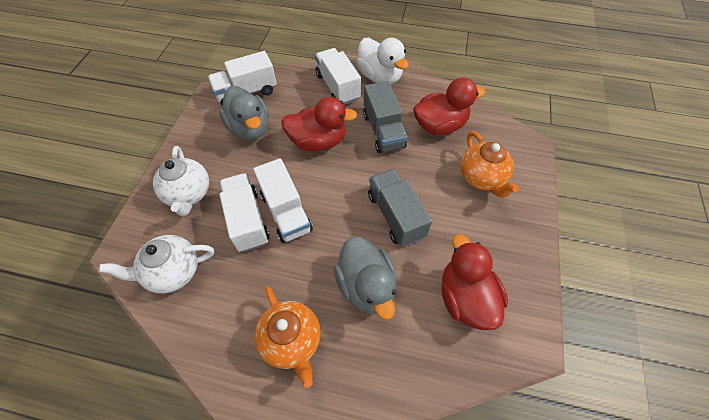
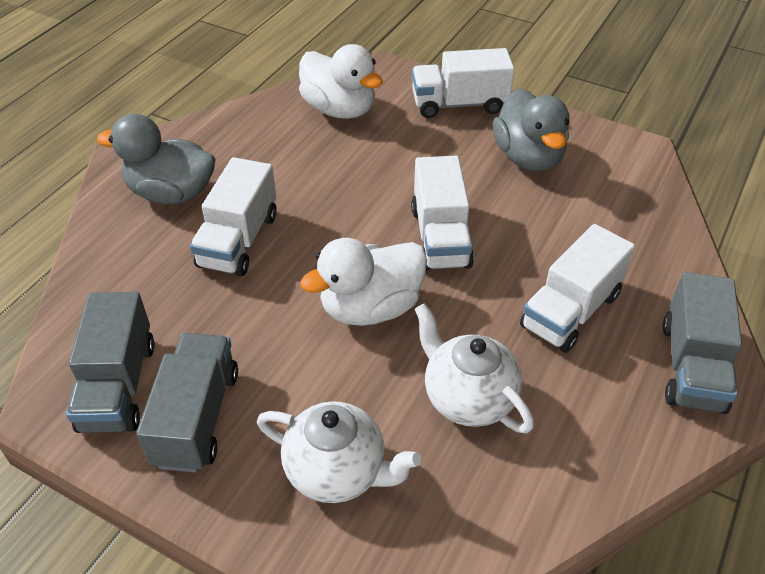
grey truck: 2 -> 3
orange teapot: 2 -> 0
red duck: 3 -> 0
white duck: 1 -> 2

